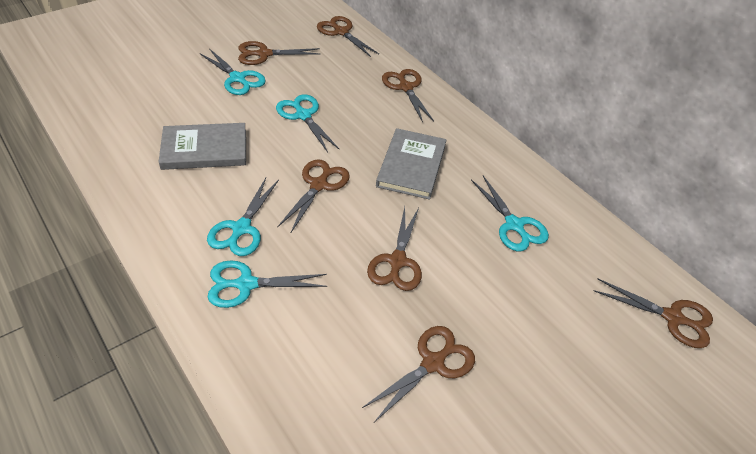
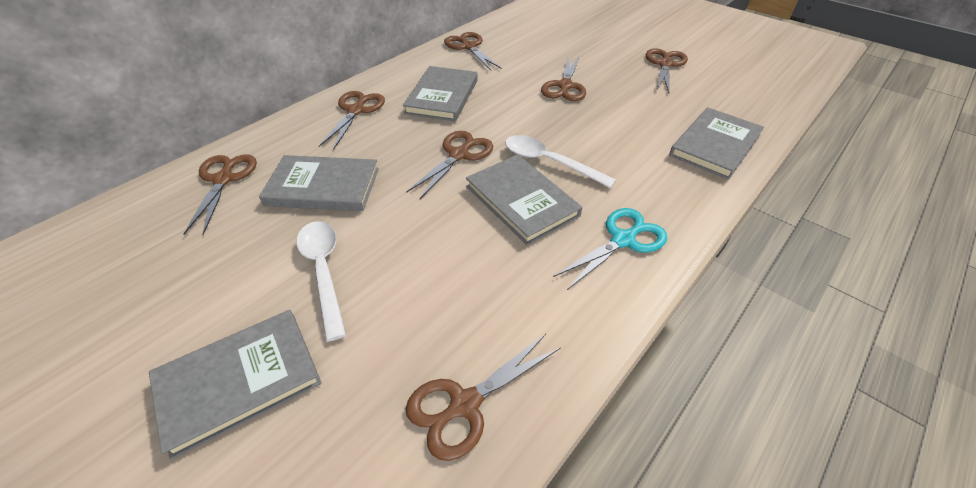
grey book: 2 -> 5
turquoise scissors: 5 -> 1
white spoon: 0 -> 2

